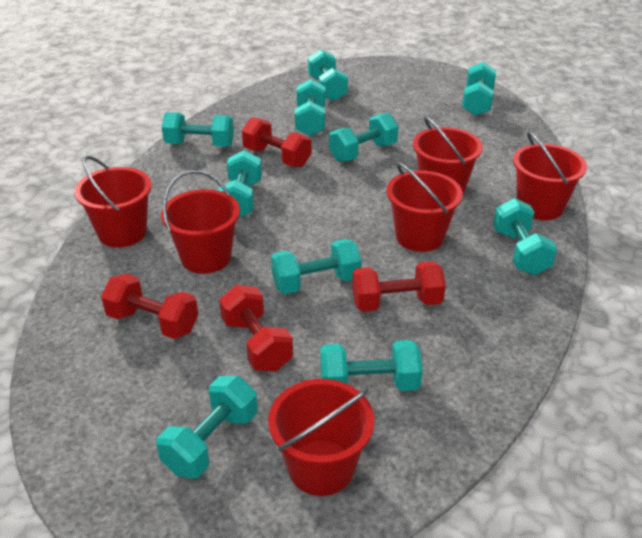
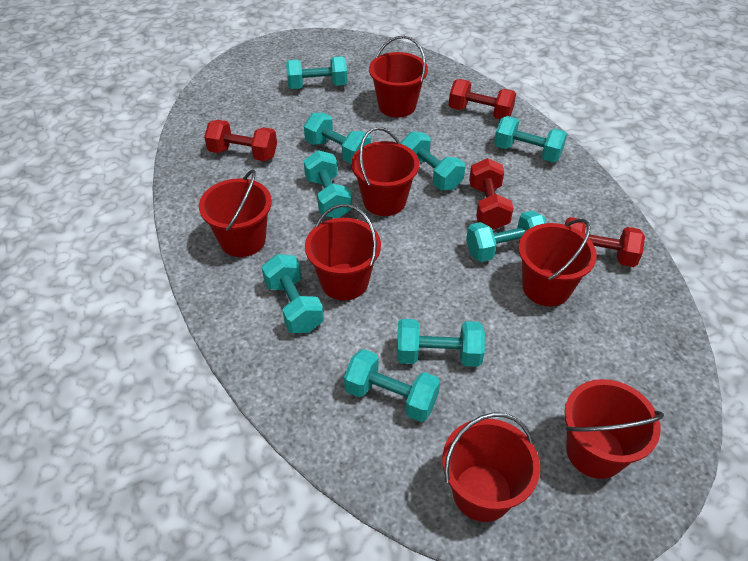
red bucket: 6 -> 7
turquoise dumbbell: 10 -> 9

